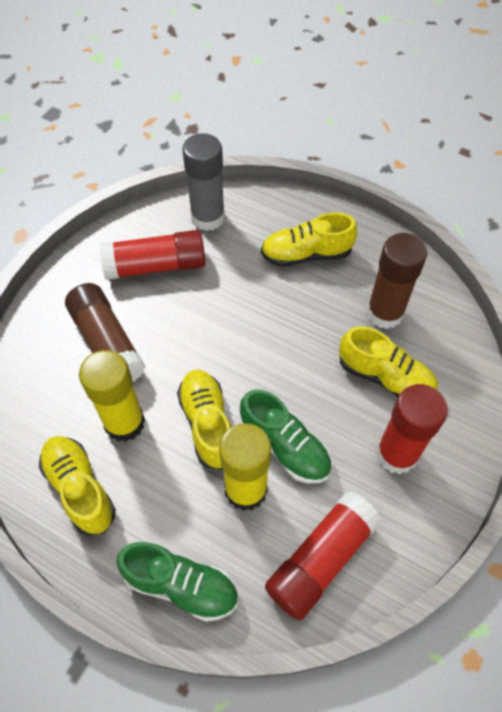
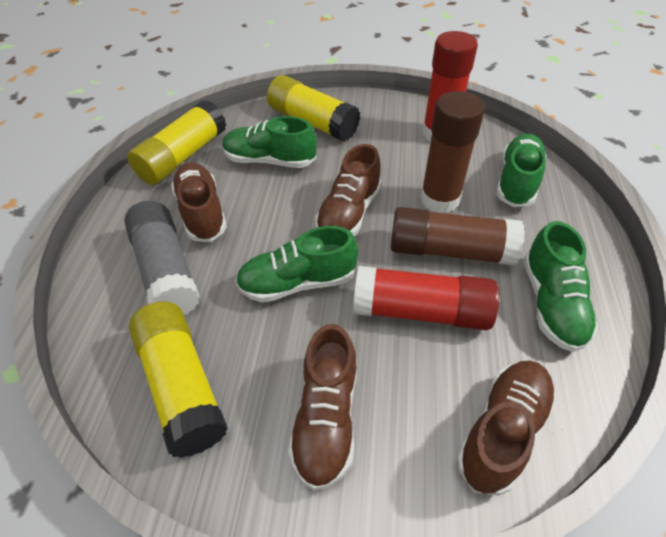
brown shoe: 0 -> 4
green shoe: 2 -> 4
red glue stick: 3 -> 2
yellow glue stick: 2 -> 3
yellow shoe: 4 -> 0

